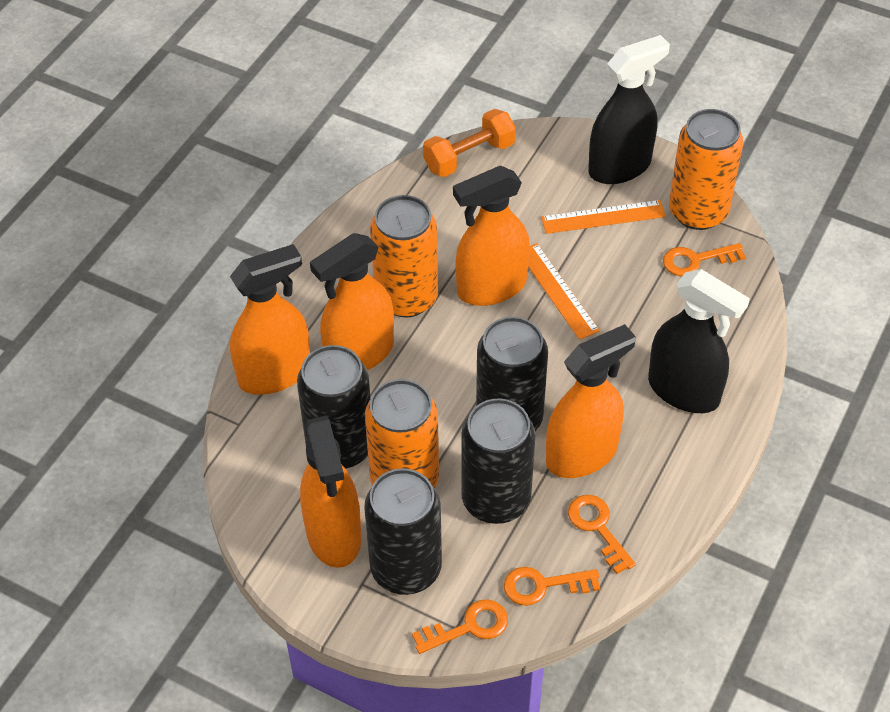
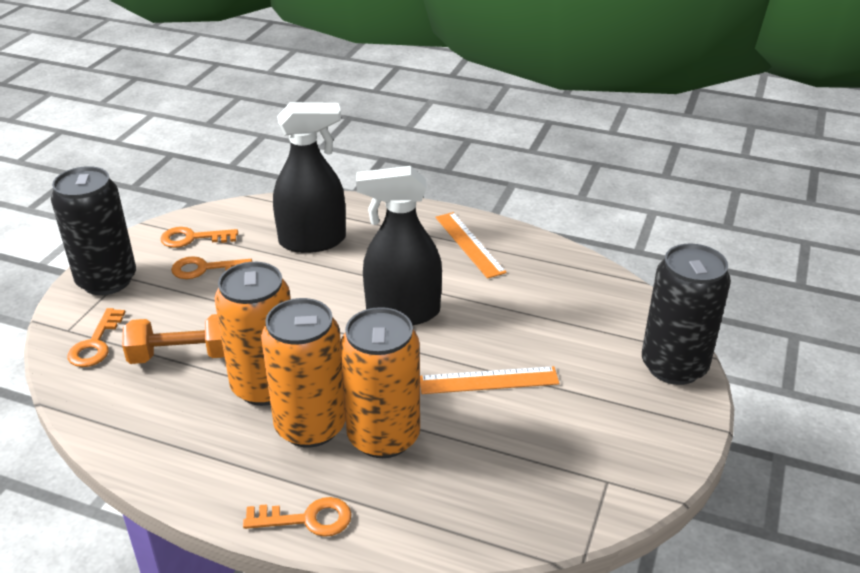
black can: 4 -> 2
orange spray bottle: 5 -> 0

